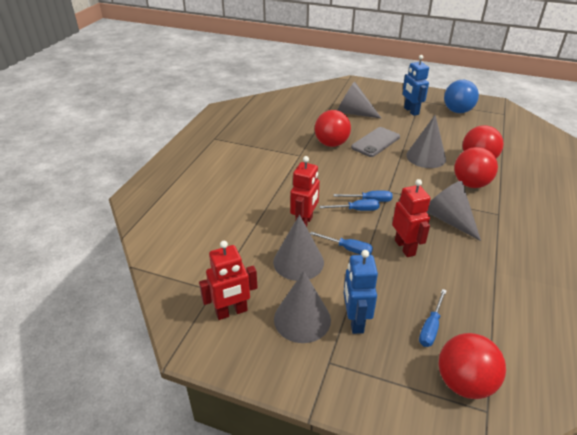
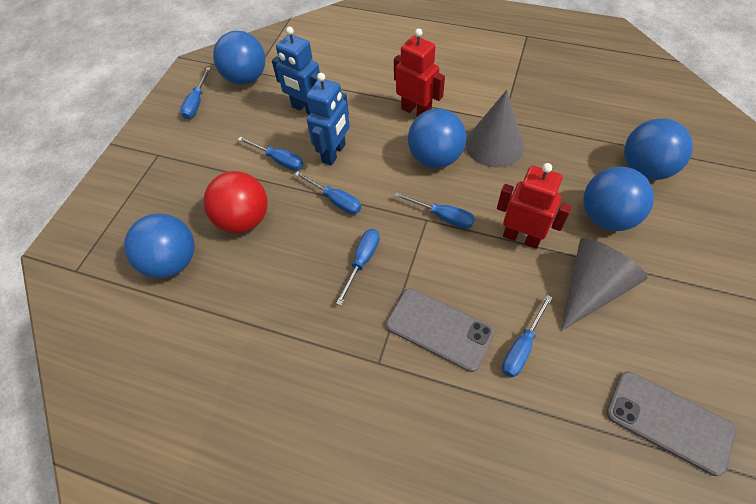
blue ball: 1 -> 5
blue screwdriver: 4 -> 6
grey cone: 5 -> 2
grey phone: 1 -> 2
red ball: 4 -> 1
red robot: 3 -> 2

